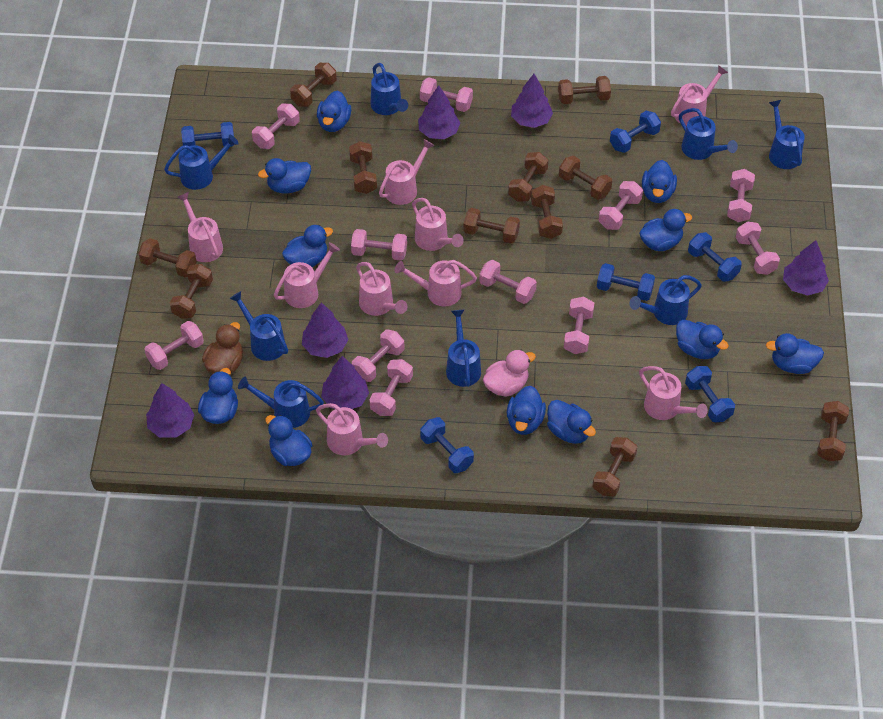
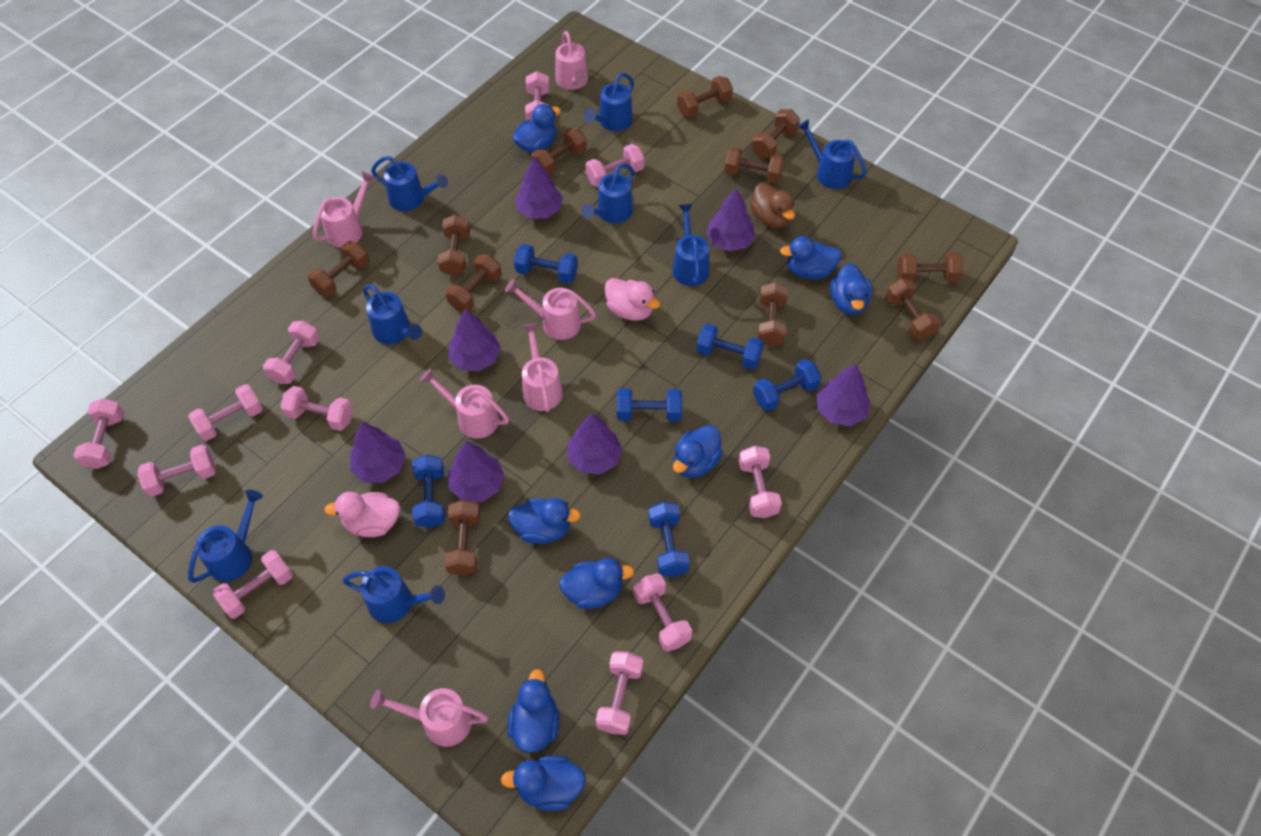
blue duck: 11 -> 8
pink duck: 1 -> 2
pink watering can: 9 -> 6
purple tree: 6 -> 7

